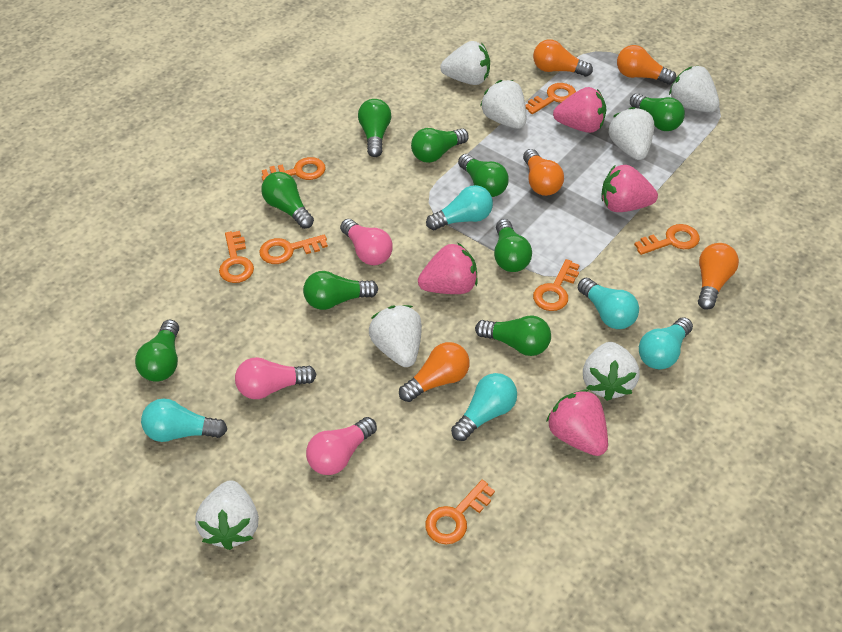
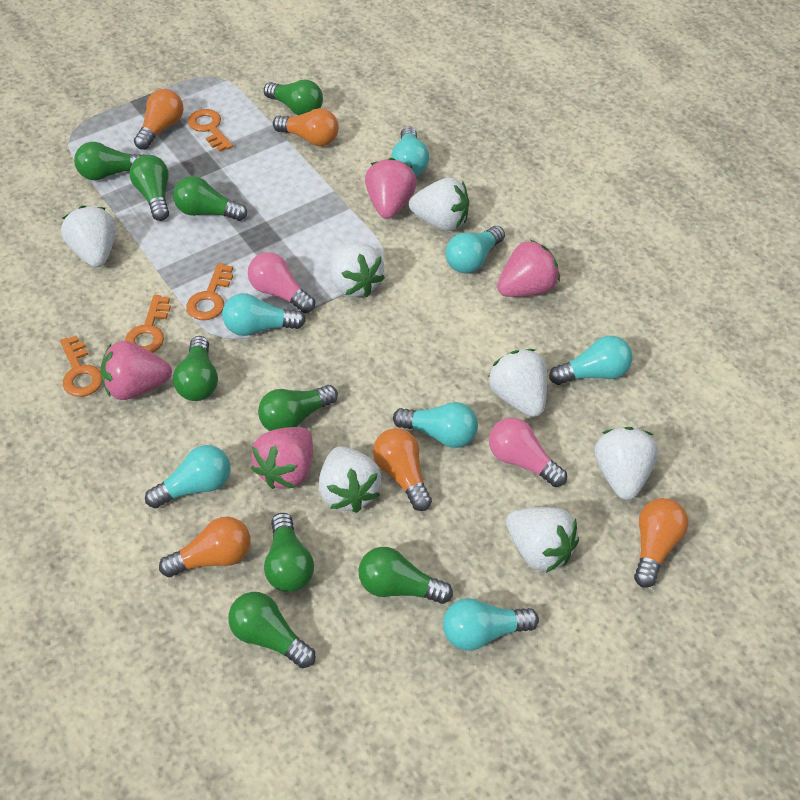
orange key: 7 -> 4
pink light bulb: 3 -> 2
turquoise light bulb: 5 -> 7

